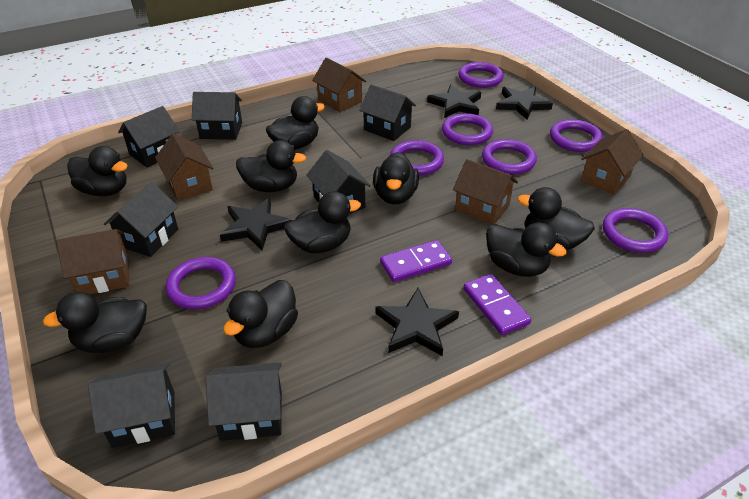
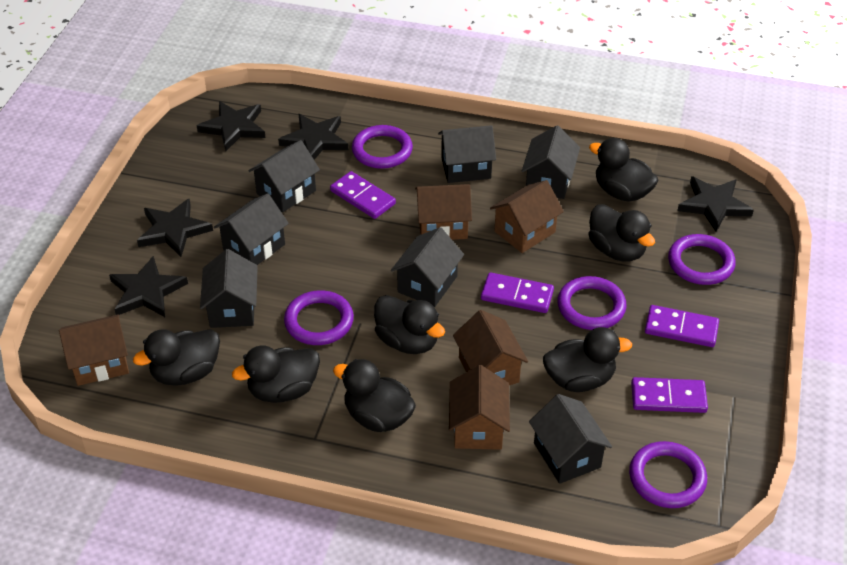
black duck: 9 -> 7
black star: 4 -> 5
purple domino: 2 -> 4
purple ring: 7 -> 5

